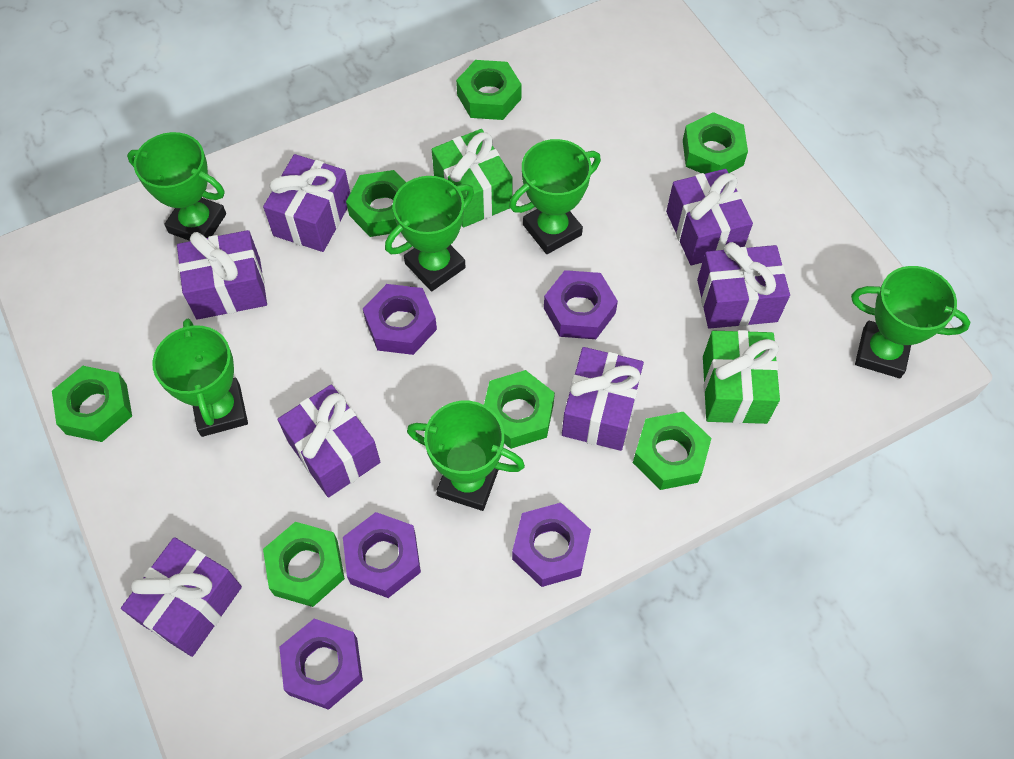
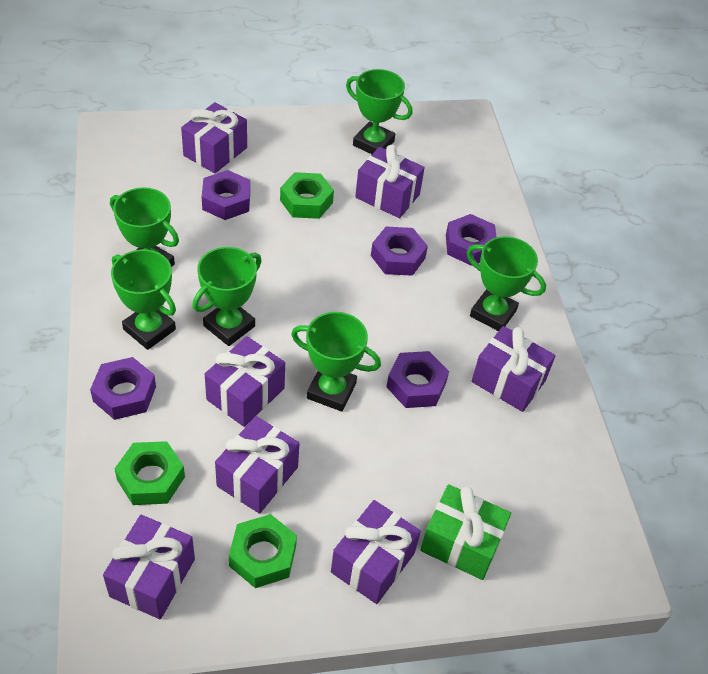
green gift: 2 -> 1
green nut: 7 -> 3

